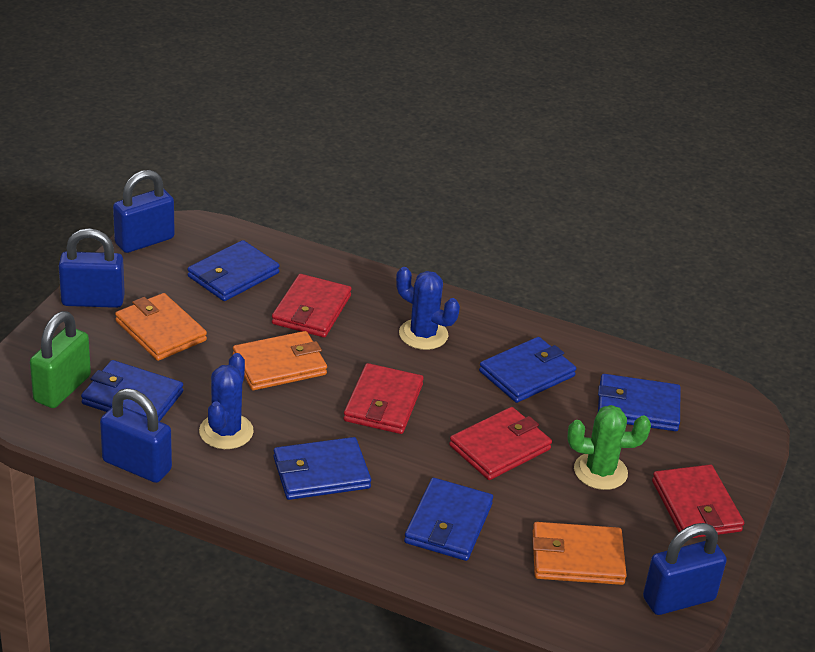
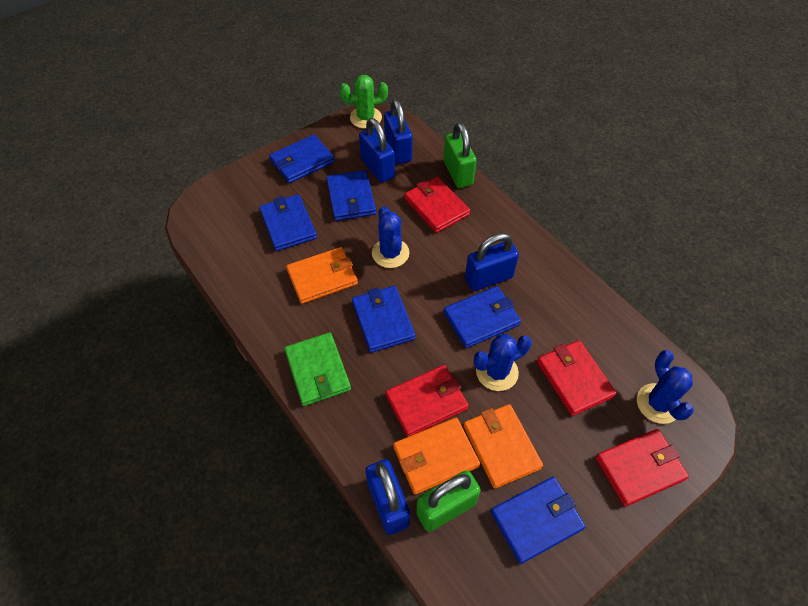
blue cactus: 2 -> 3
green padlock: 1 -> 2
green wallet: 0 -> 1

